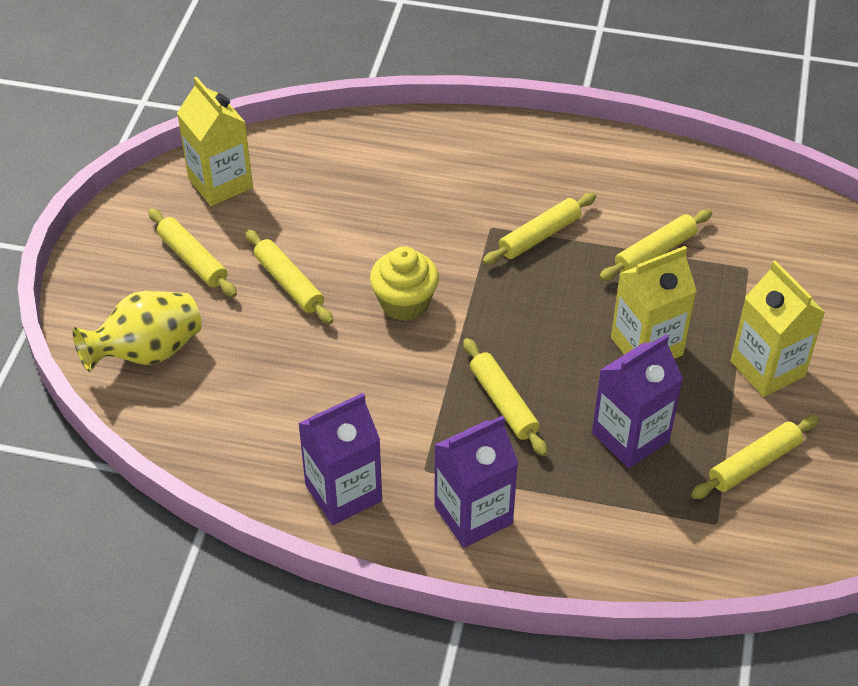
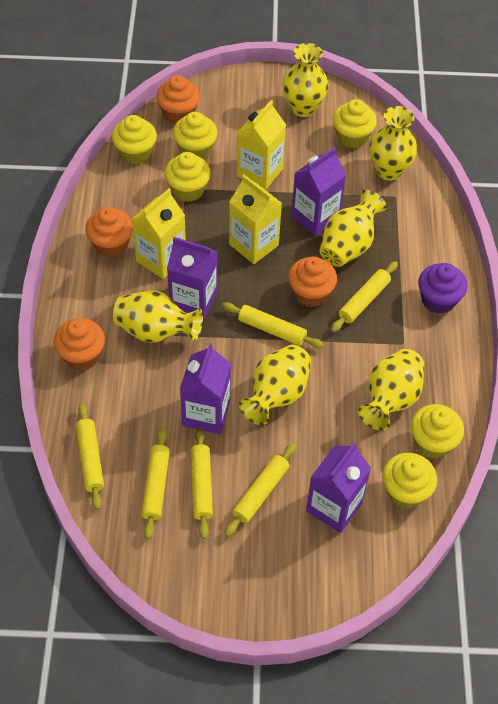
orange cupcake: 0 -> 4
purple carton: 3 -> 4
purple cupcake: 0 -> 1
yellow cupcake: 1 -> 6
yellow vase: 1 -> 6

